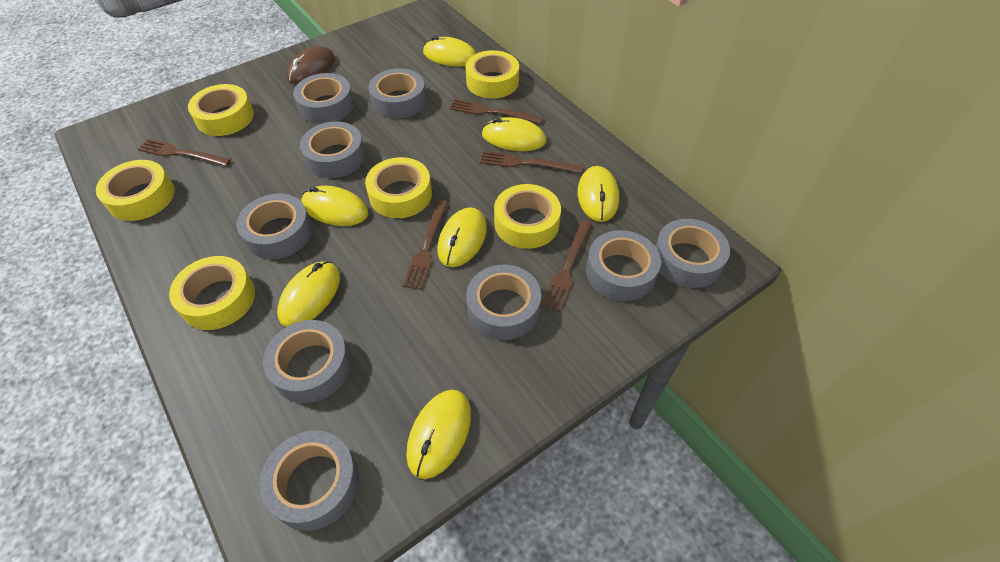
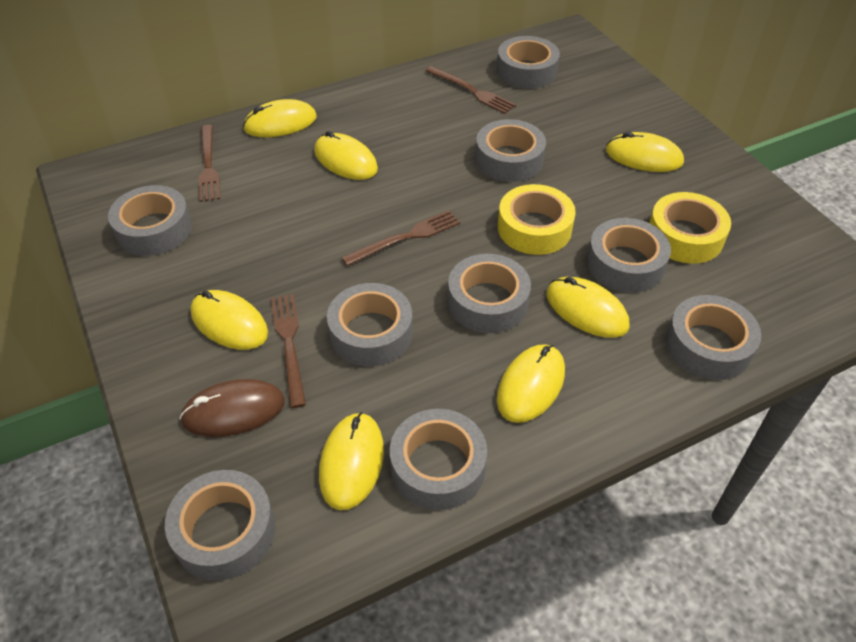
brown fork: 5 -> 4
yellow tape: 6 -> 2

